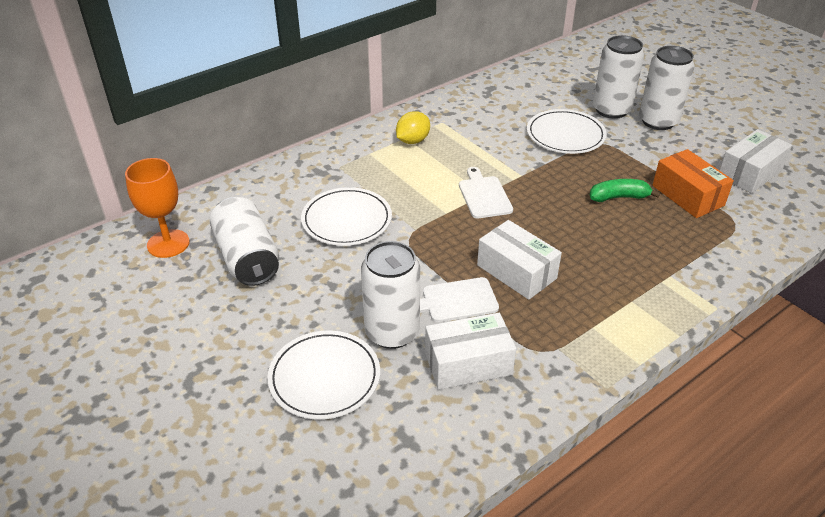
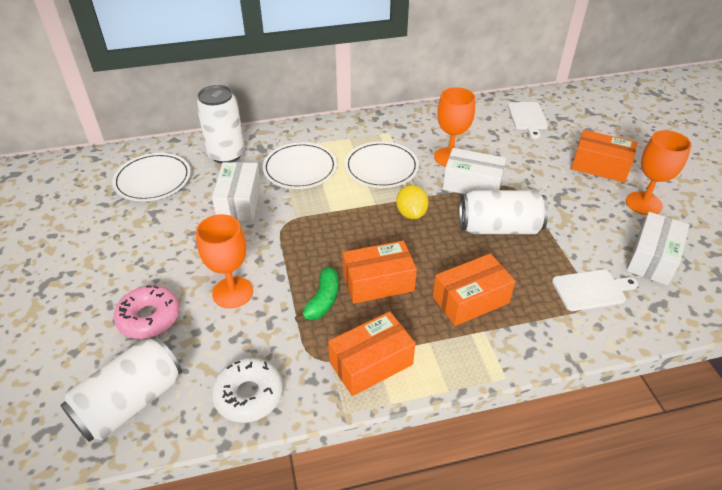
orange box: 1 -> 4
orange goblet: 1 -> 3
pink donut: 0 -> 1
white can: 4 -> 3
white donut: 0 -> 1

